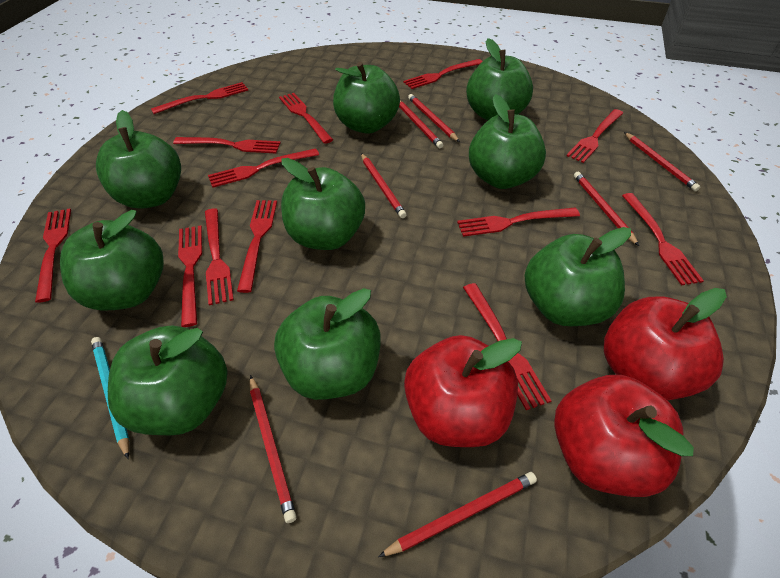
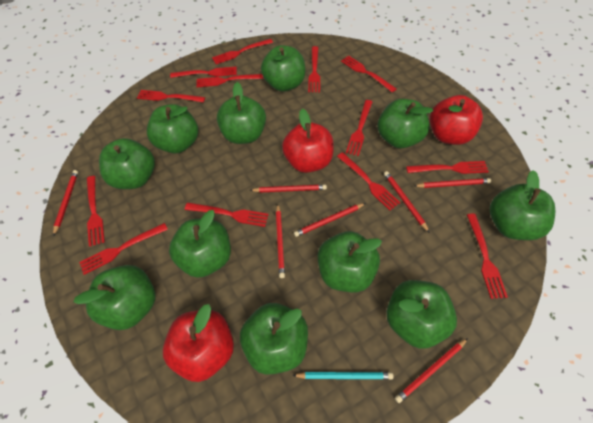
green apple: 9 -> 11

